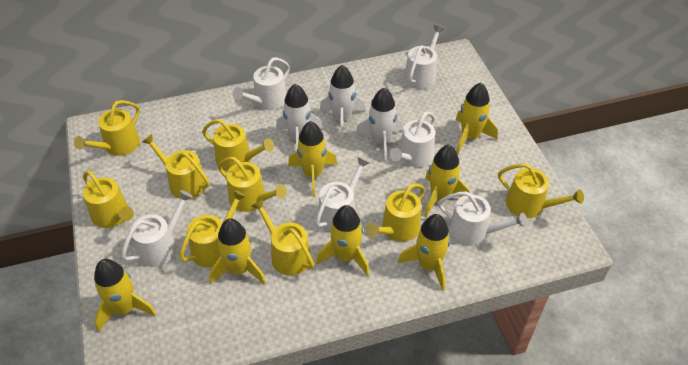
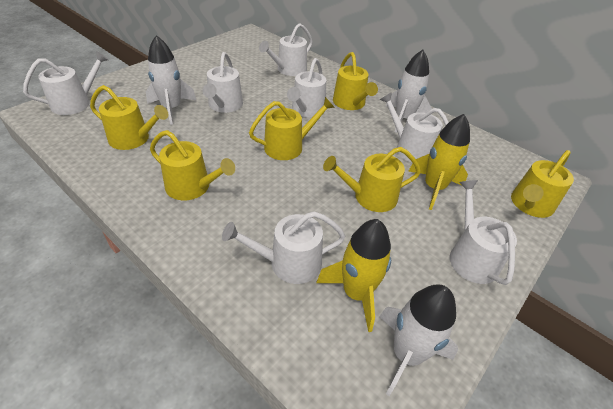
white watering can: 6 -> 7
yellow rocket: 7 -> 2
yellow watering can: 9 -> 6

